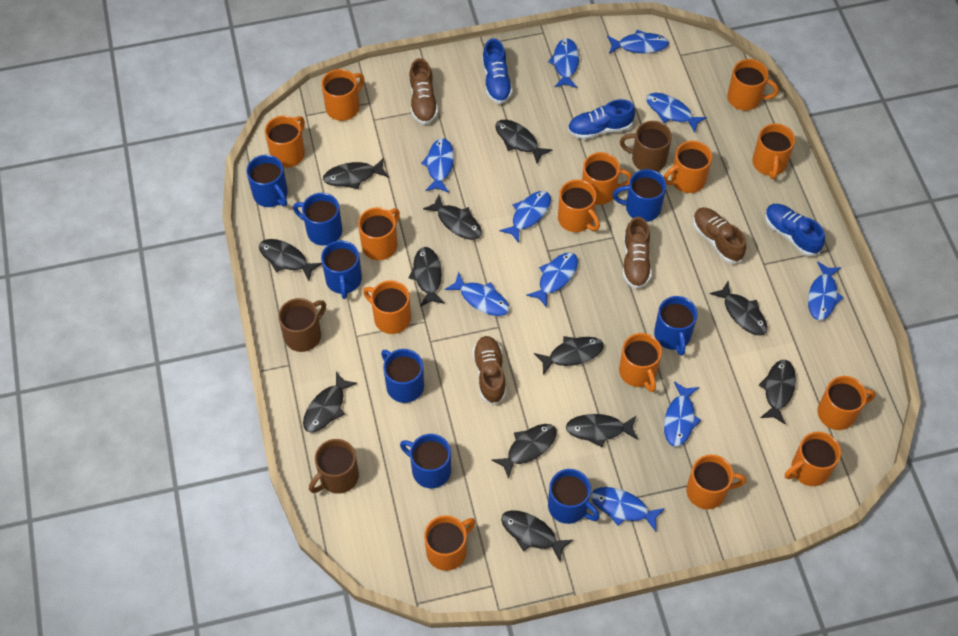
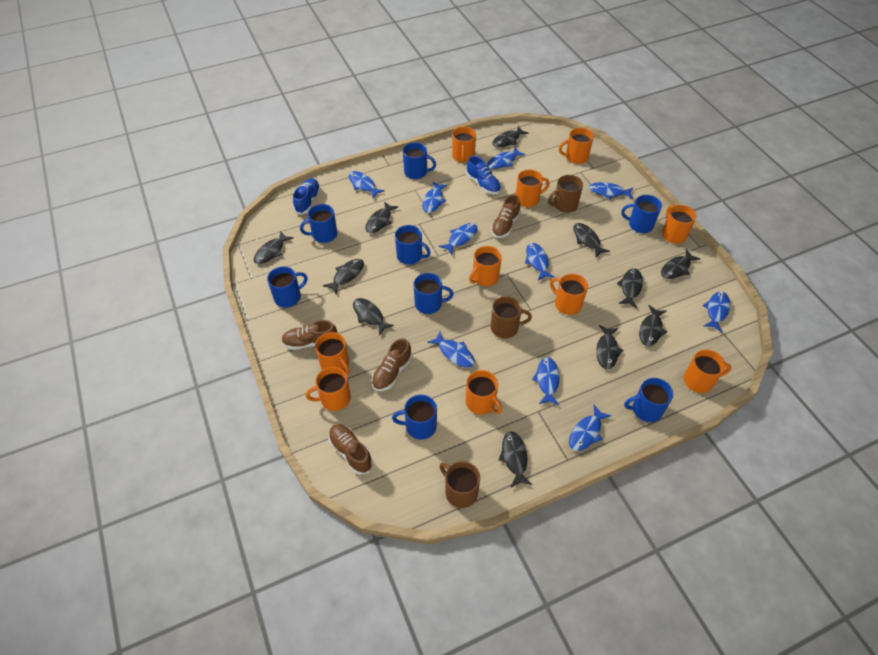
black fish: 12 -> 11
blue shoe: 3 -> 2
orange mug: 14 -> 10

